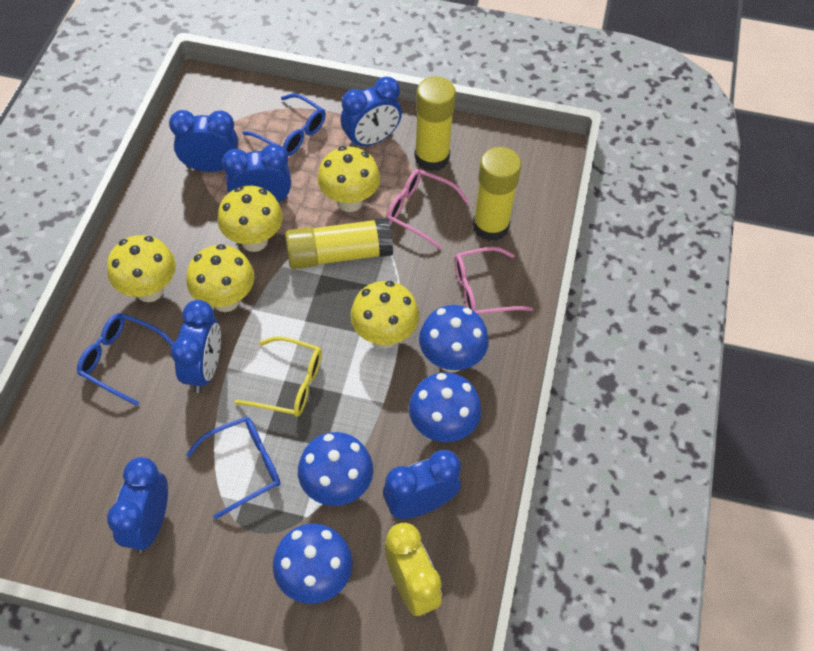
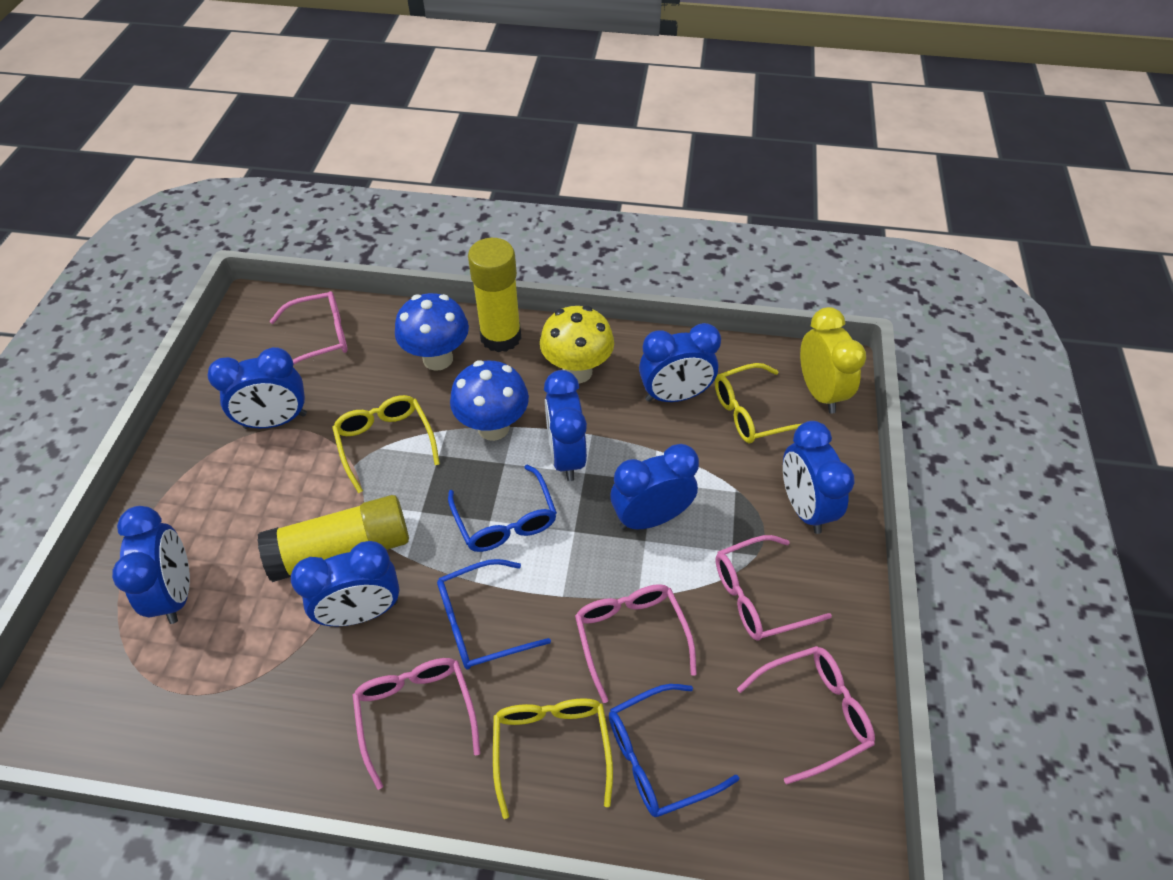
blue clock: 6 -> 7
blue mushroom: 4 -> 2
pink glasses: 2 -> 5
yellow glasses: 1 -> 3
yellow glue stick: 3 -> 2
yellow mushroom: 5 -> 1

